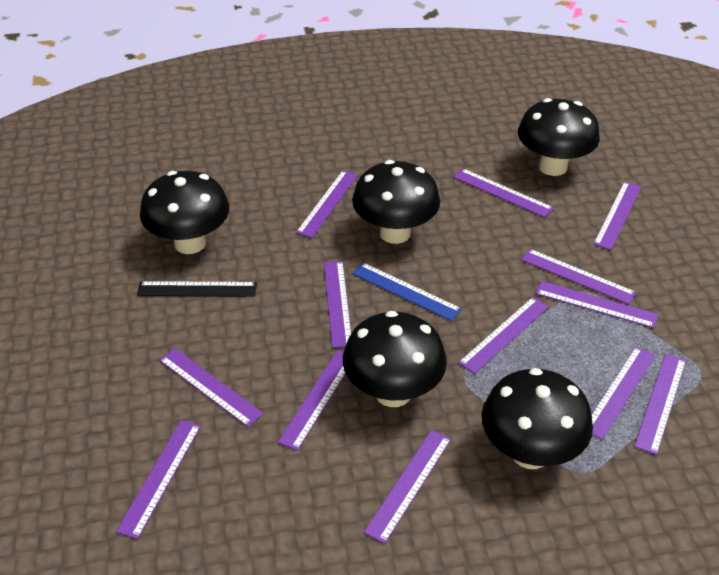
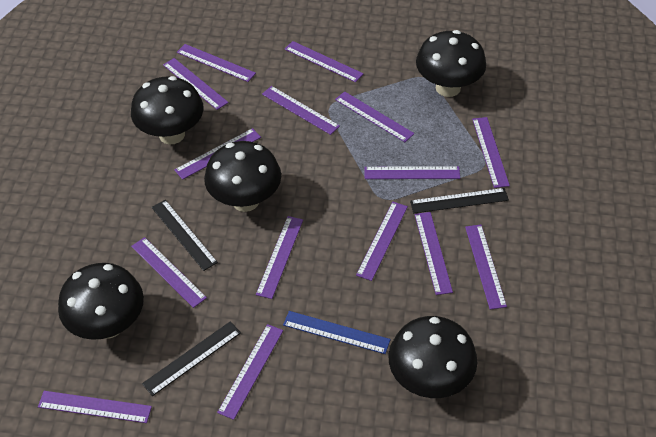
black ruler: 1 -> 3
purple ruler: 13 -> 15

